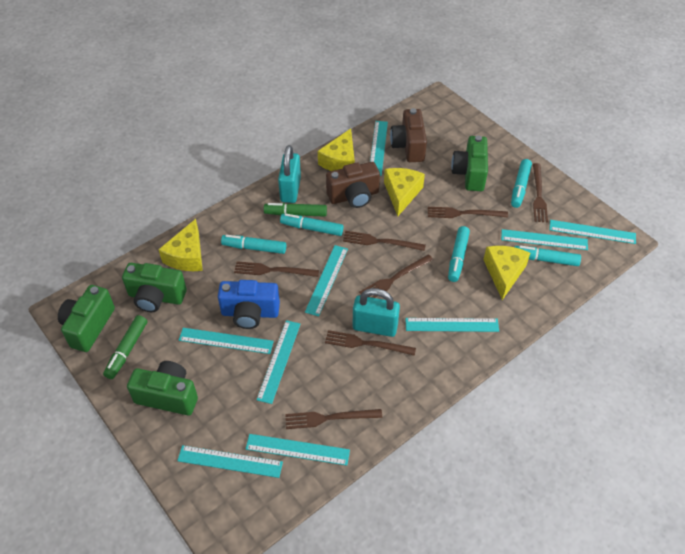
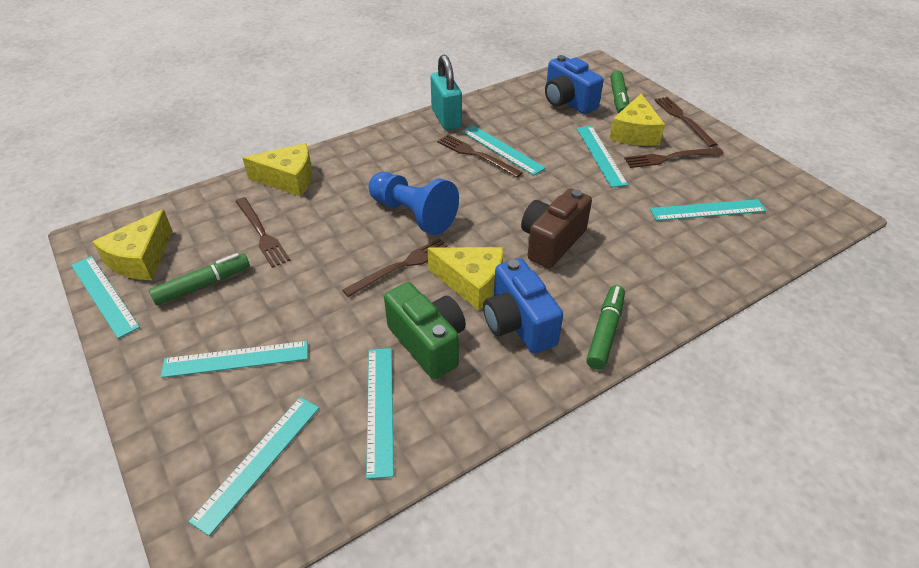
blue camera: 1 -> 2
blue pawn: 0 -> 1
brown camera: 2 -> 1
brown fork: 7 -> 5
green camera: 4 -> 1
green marker: 2 -> 3
turquoise marker: 5 -> 0
turquoise padlock: 2 -> 1
turquoise ruler: 9 -> 7

